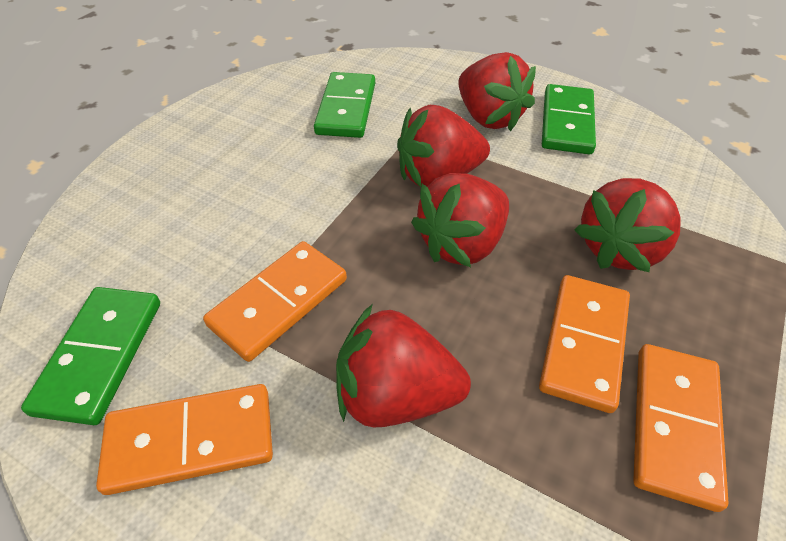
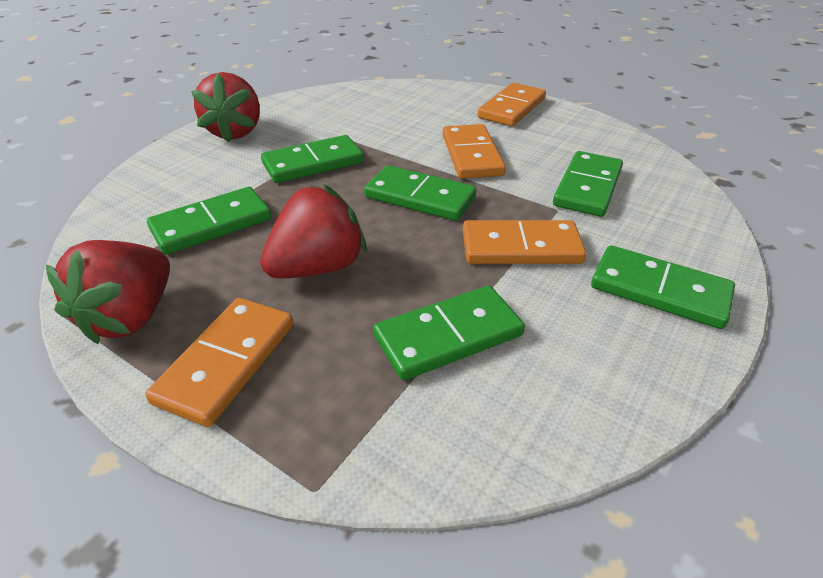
green domino: 3 -> 6
red strawberry: 5 -> 3

